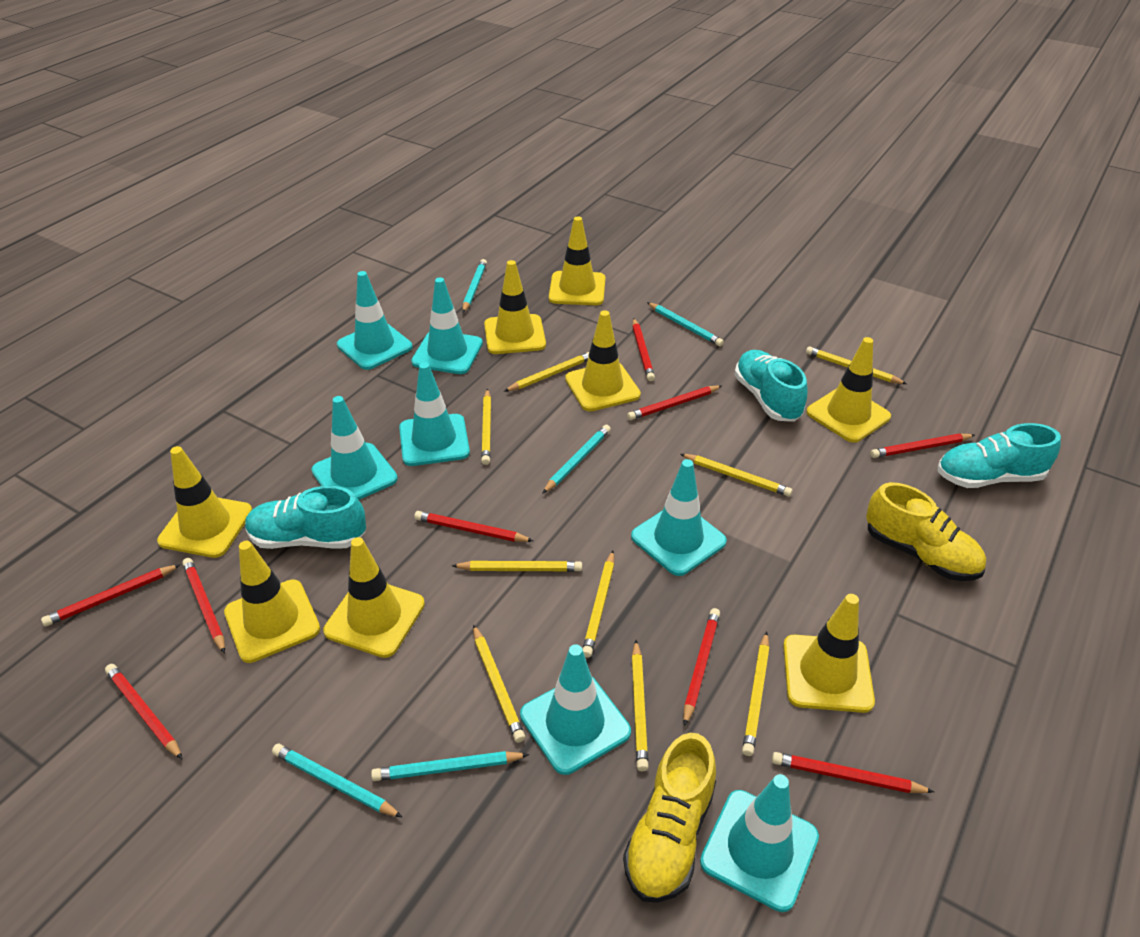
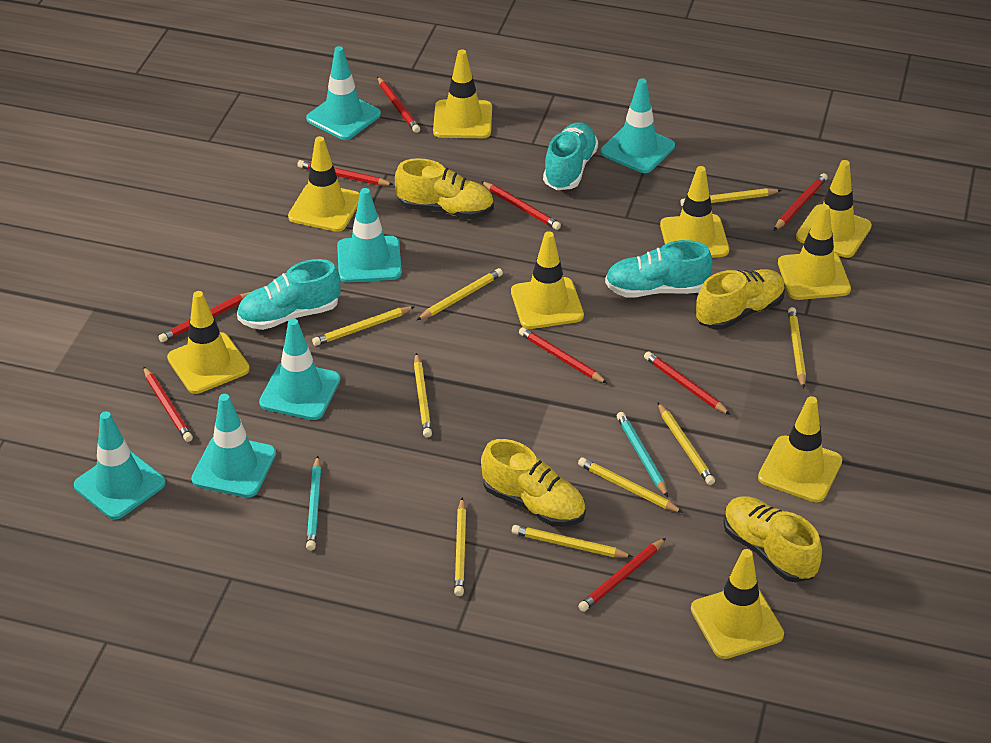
turquoise pencil: 5 -> 2
turquoise traffic cone: 7 -> 6
yellow shoe: 2 -> 4
yellow traffic cone: 8 -> 9

